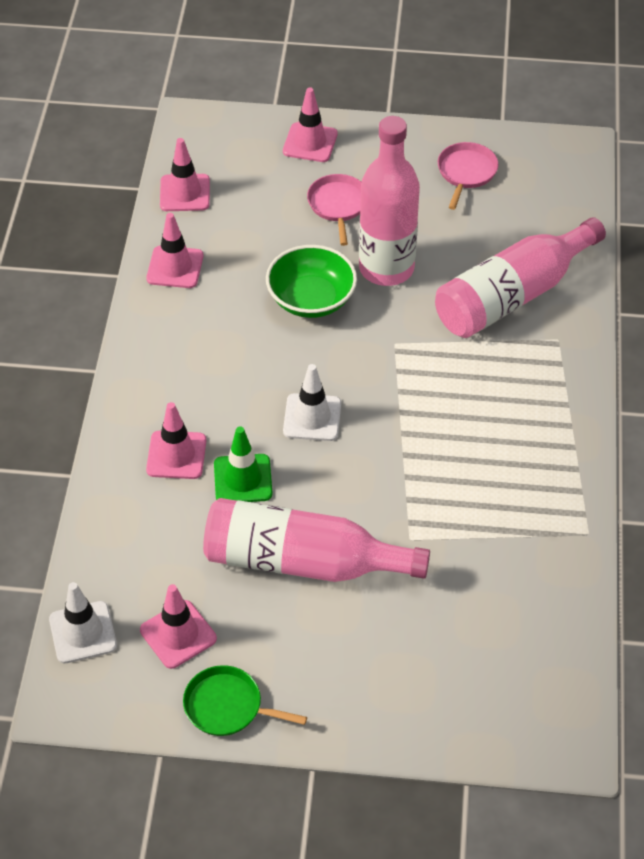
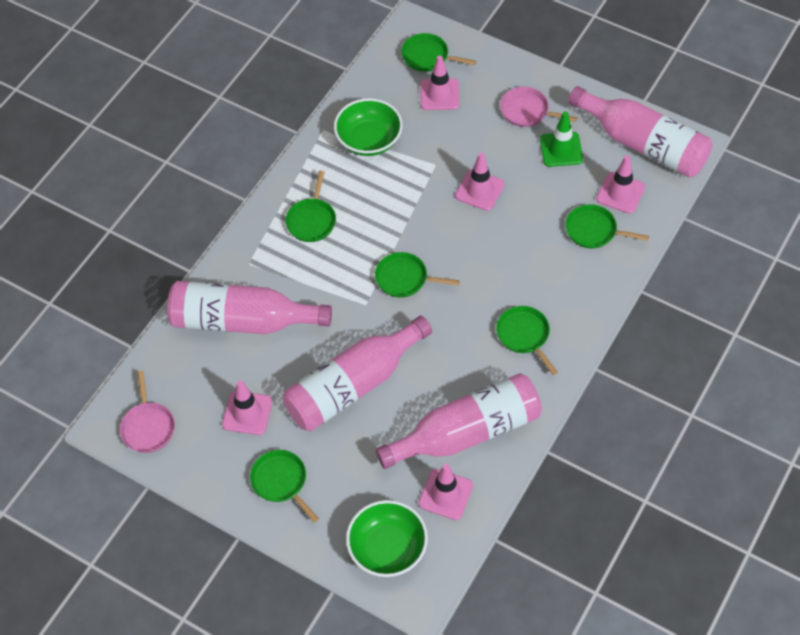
green bowl: 1 -> 2
green pan: 1 -> 6
pink bottle: 3 -> 4
white traffic cone: 2 -> 0

